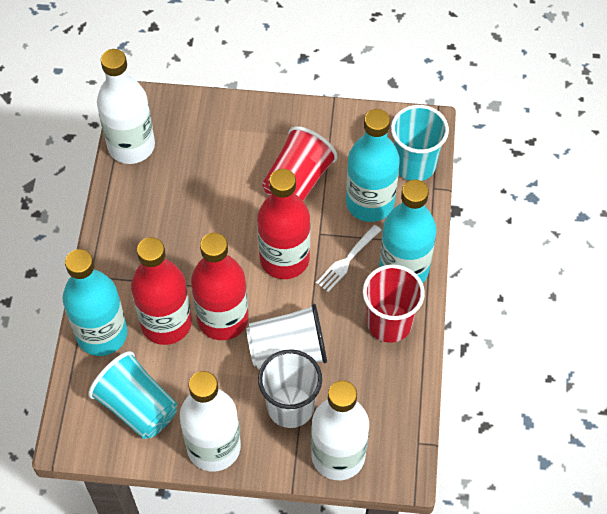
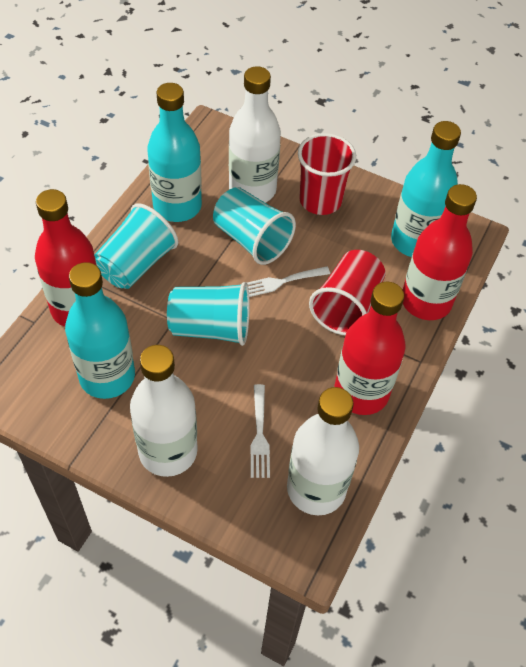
turquoise cup: 2 -> 3
white cup: 2 -> 0
white fork: 1 -> 2

